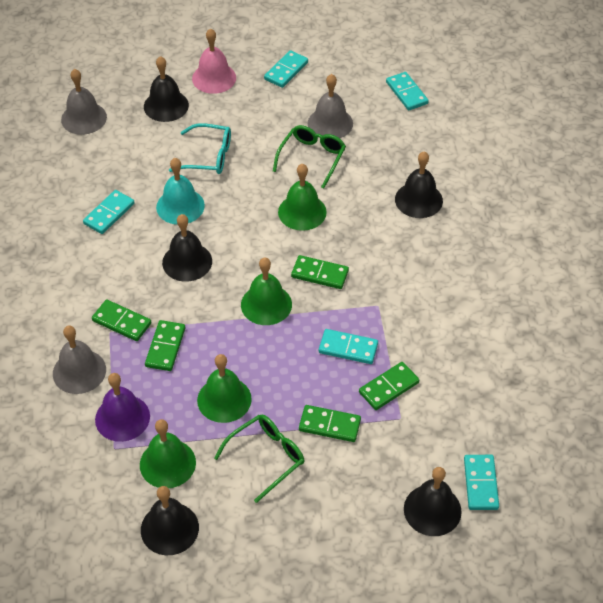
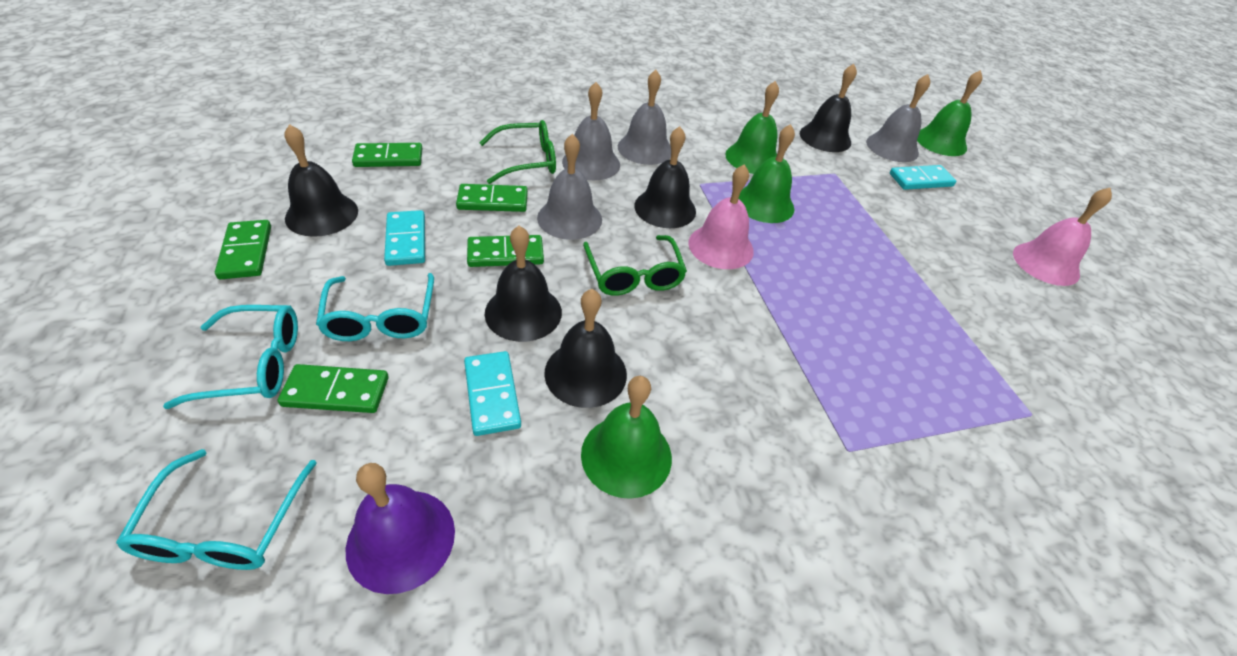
grey bell: 3 -> 4
pink bell: 1 -> 2
turquoise bell: 1 -> 0
turquoise domino: 5 -> 3
turquoise glasses: 1 -> 3

